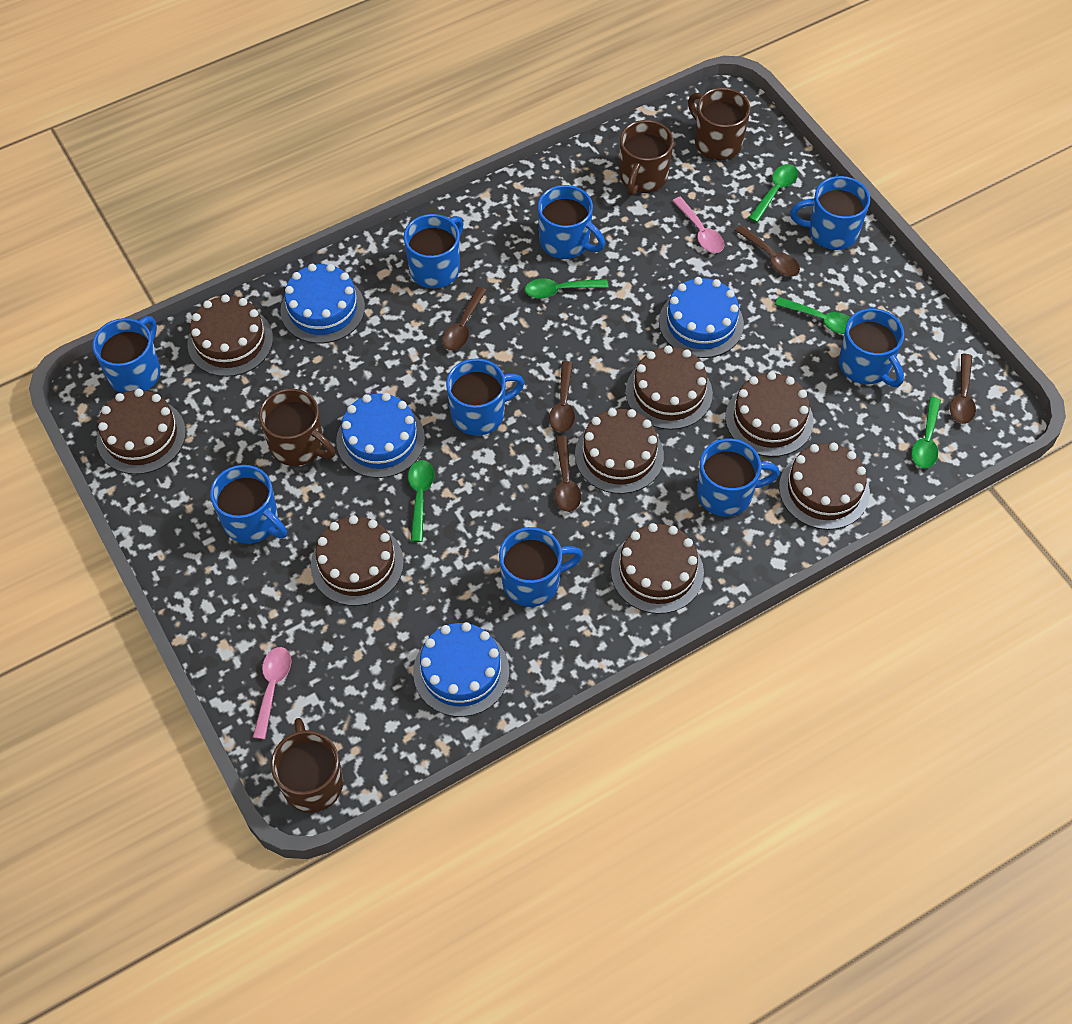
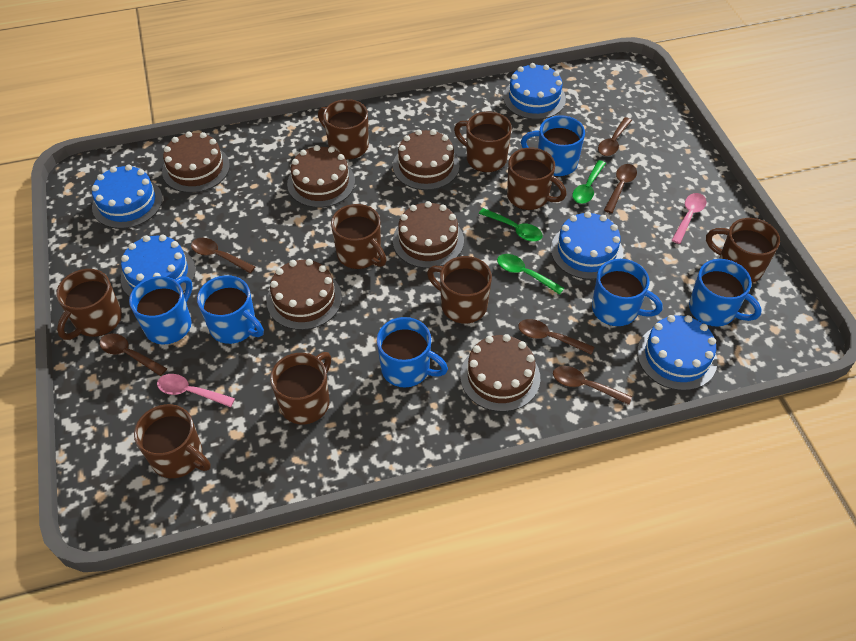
blue cake: 4 -> 5
blue mug: 9 -> 6
brown cake: 8 -> 6
brown mug: 4 -> 9
brown spoon: 5 -> 6
green spoon: 5 -> 3

